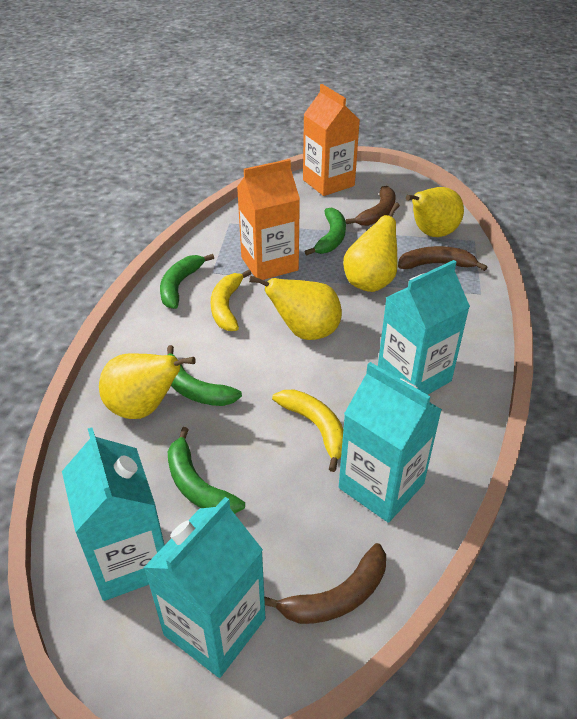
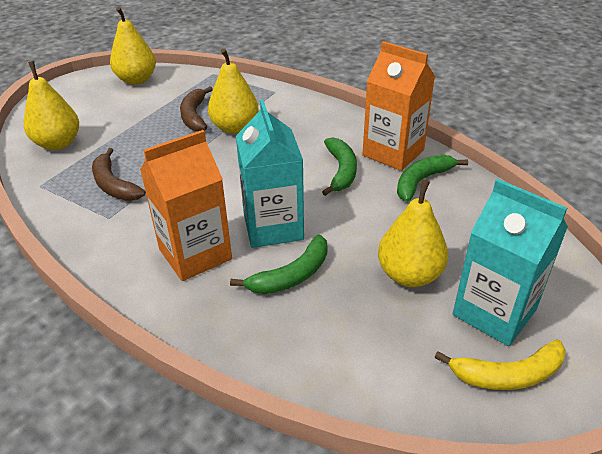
brown banana: 3 -> 2
green banana: 4 -> 3
turquoise carton: 4 -> 2
yellow banana: 2 -> 1

